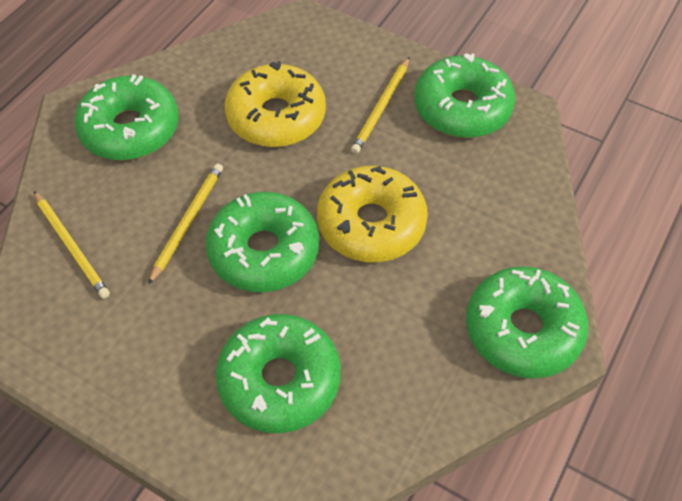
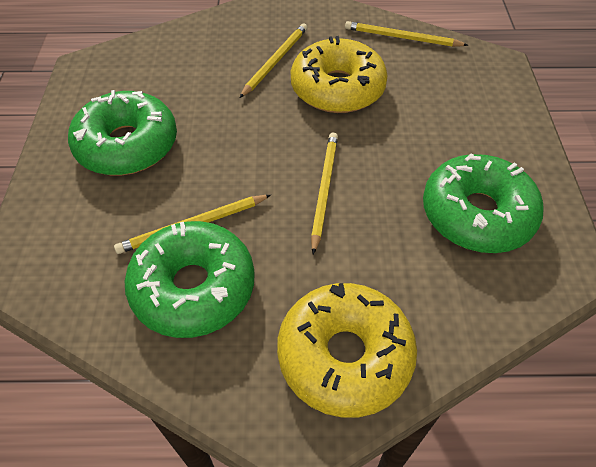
green donut: 5 -> 3
yellow pencil: 3 -> 4

